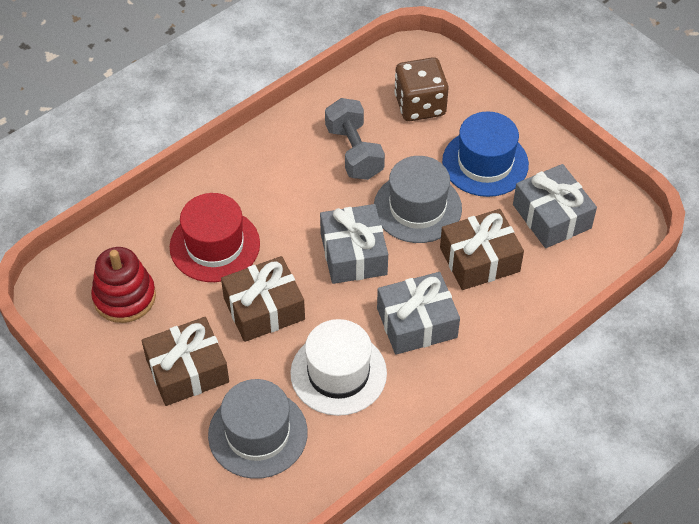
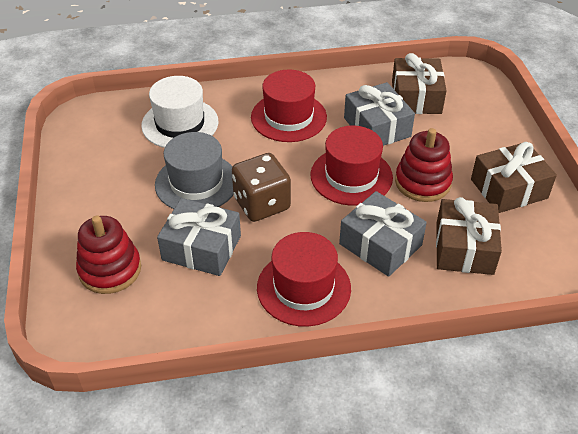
blue hat: 1 -> 0
grey dumbbell: 1 -> 0
grey hat: 2 -> 1
red hat: 1 -> 3
red stacking toy: 1 -> 2

